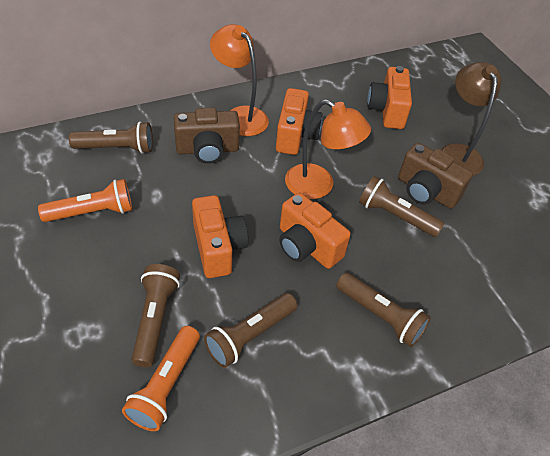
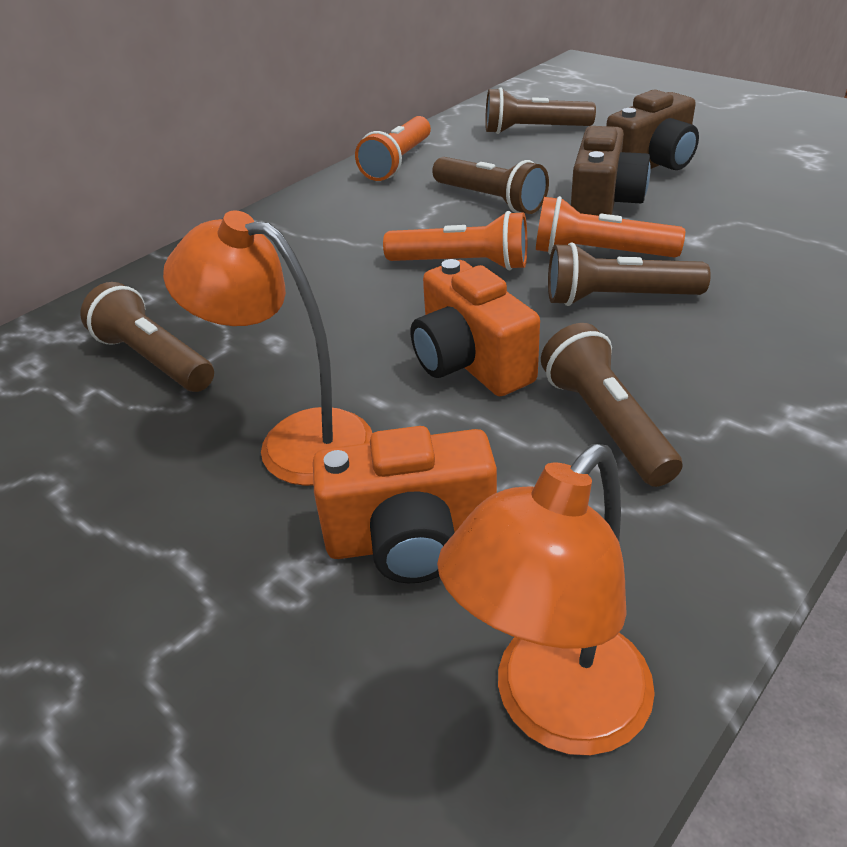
brown lamp: 1 -> 0
orange camera: 4 -> 2
orange flashlight: 2 -> 3

